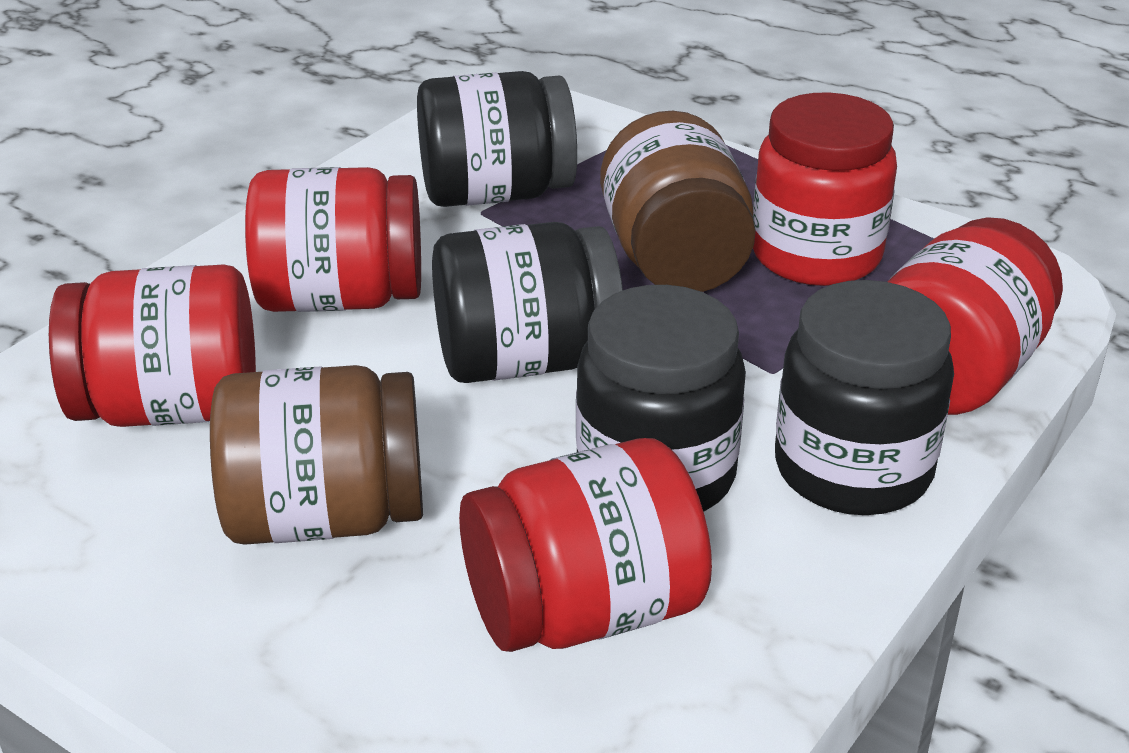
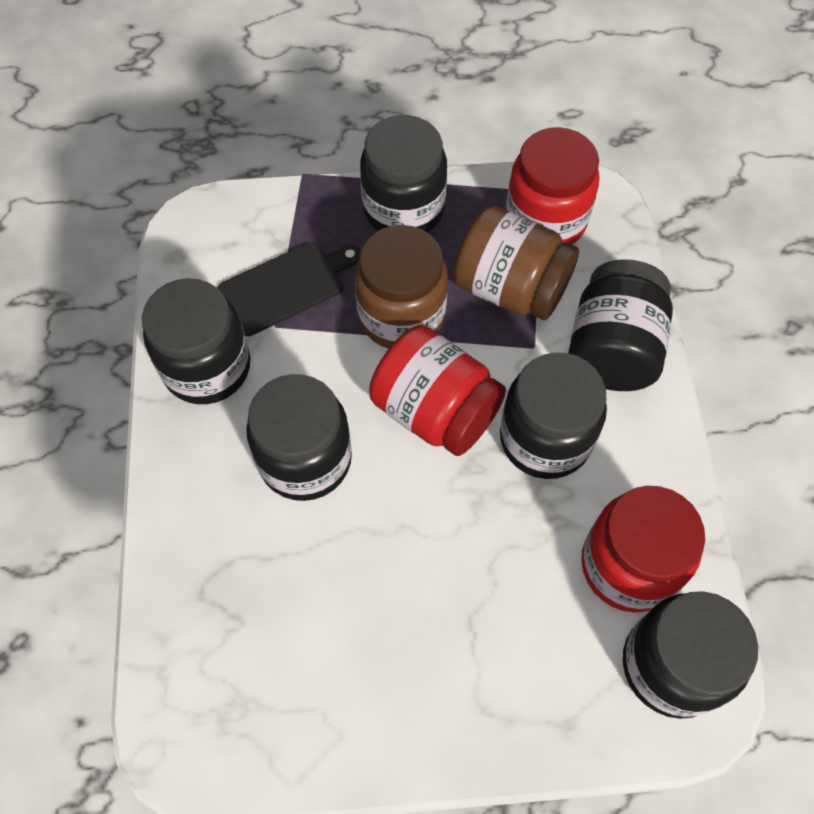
black cutting board: 0 -> 1
black jar: 4 -> 6
red jar: 5 -> 3

